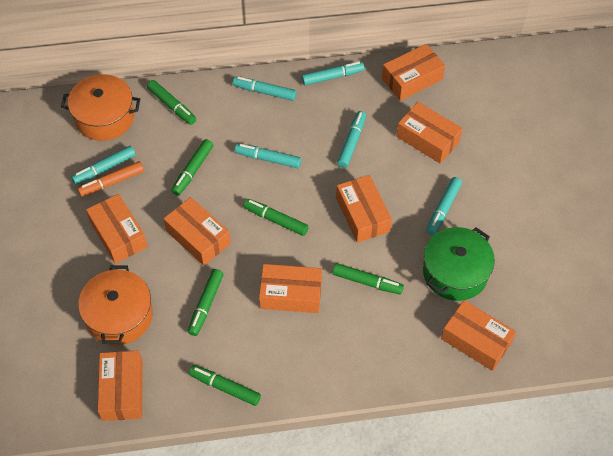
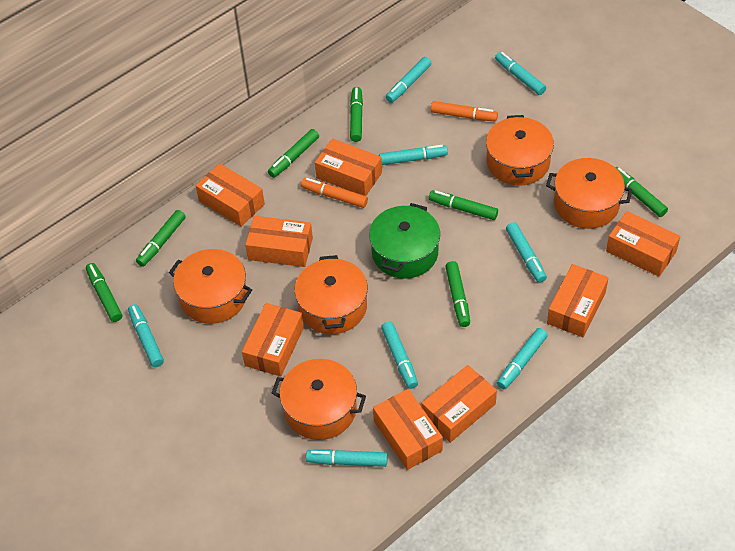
green marker: 6 -> 7
orange marker: 1 -> 2
orange pot: 2 -> 5
turquoise marker: 6 -> 8

